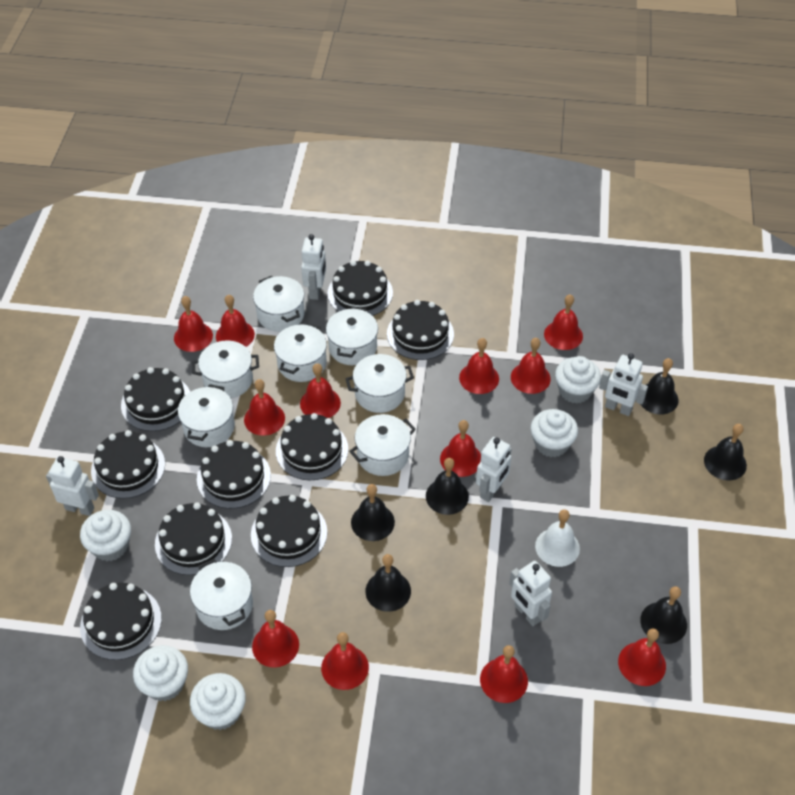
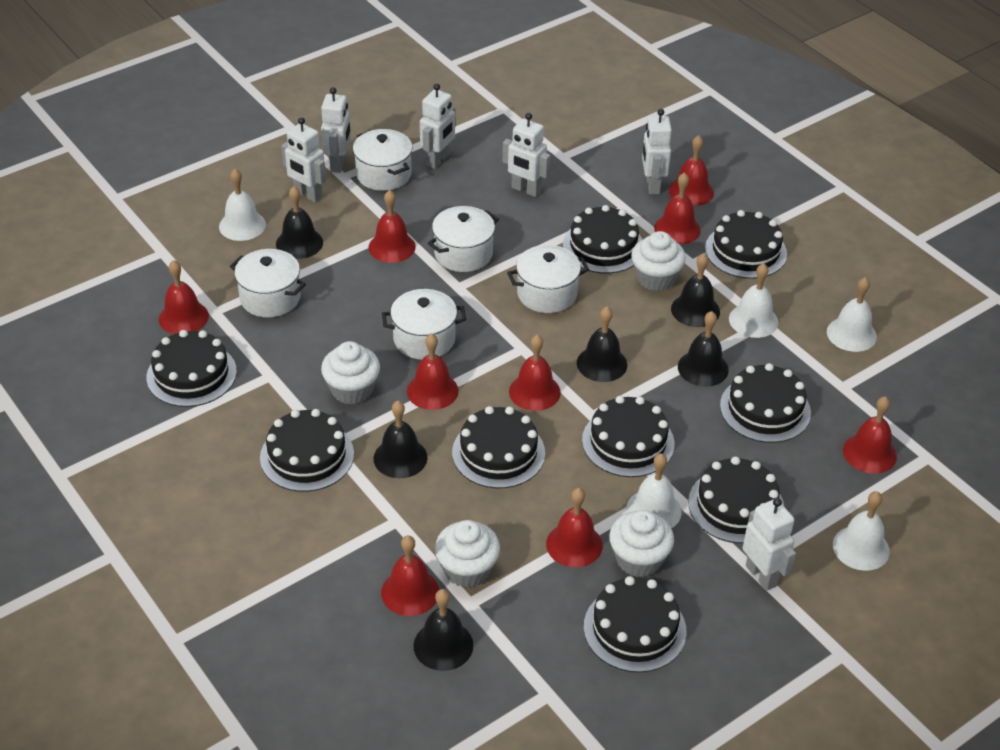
red bell: 12 -> 9
white bell: 1 -> 5
white cupcake: 5 -> 4
white pot: 8 -> 5
white robot: 5 -> 6

